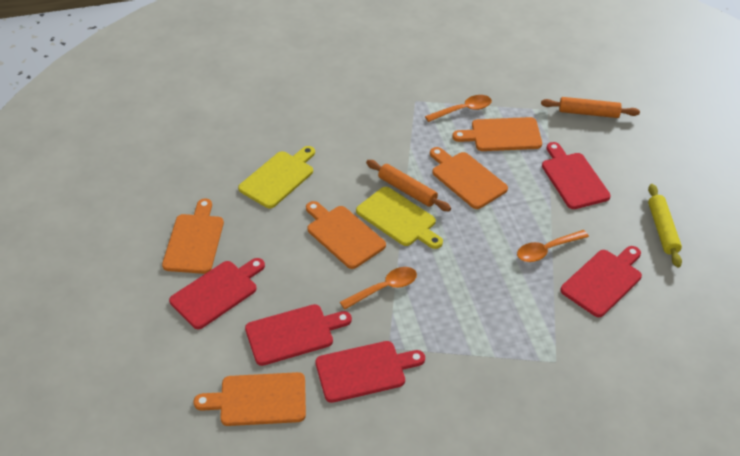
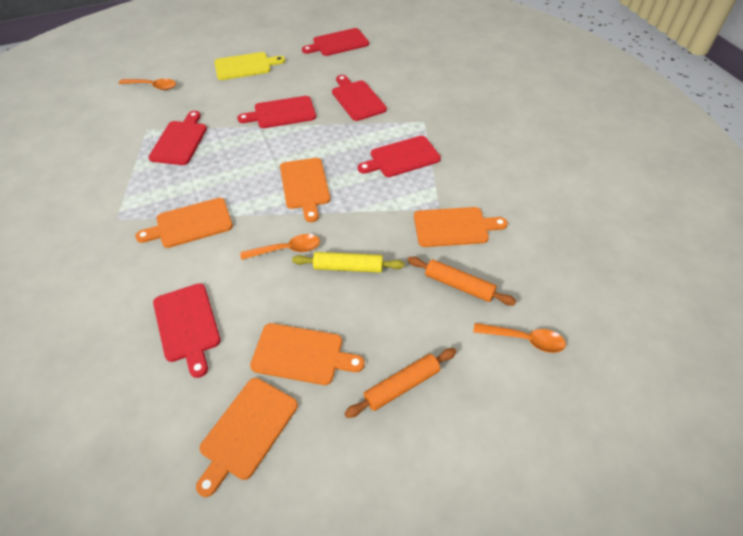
red cutting board: 5 -> 6
yellow cutting board: 2 -> 1

